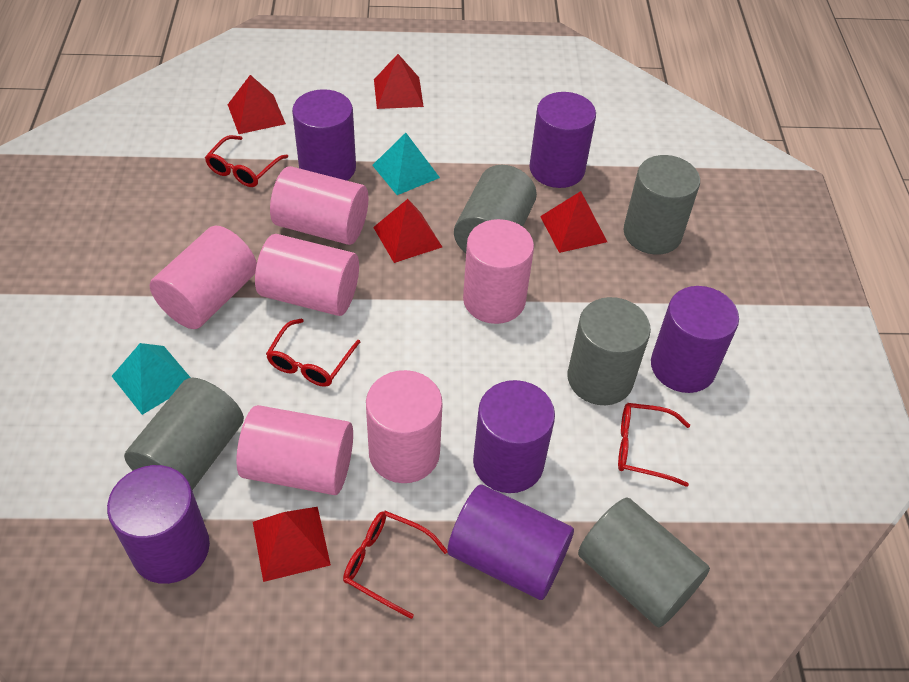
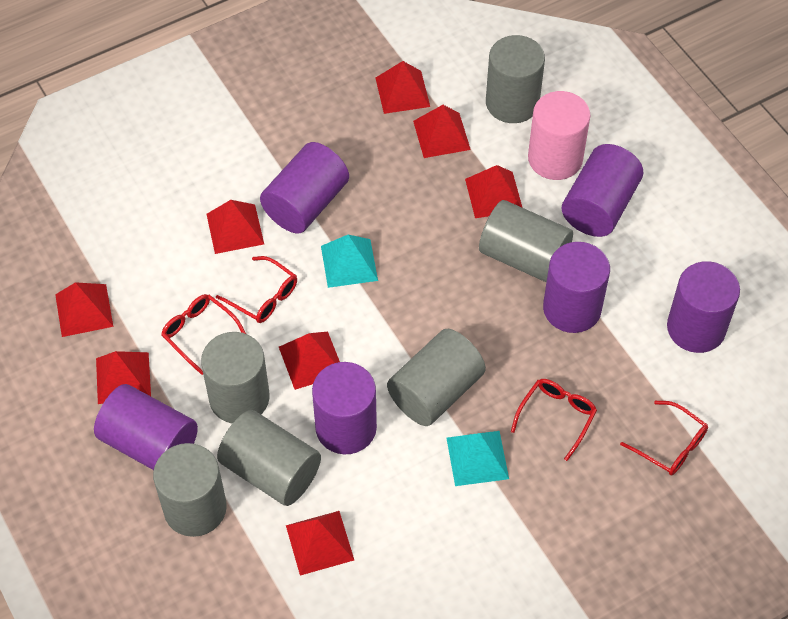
grey cylinder: 5 -> 6
pink cylinder: 6 -> 1
red pyramid: 5 -> 8

